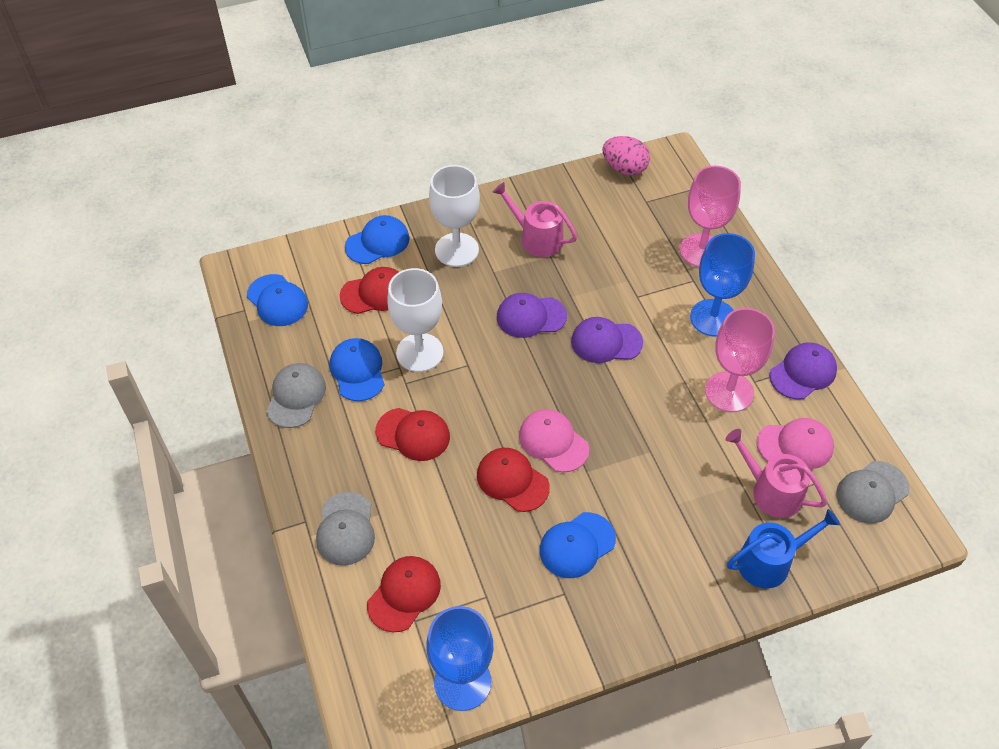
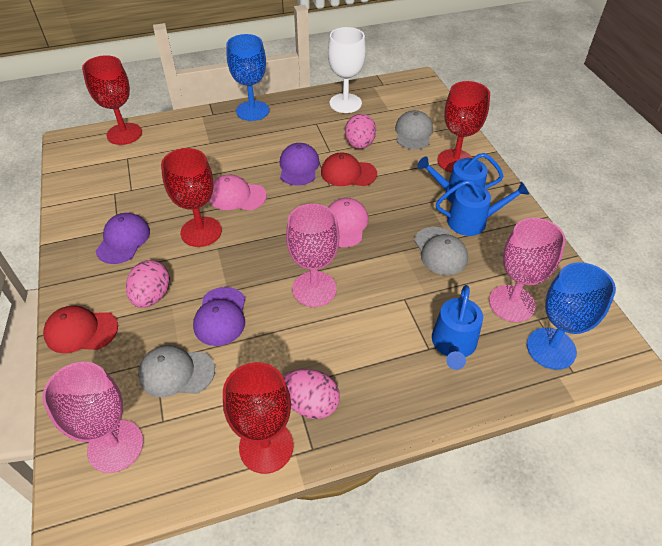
blue cap: 4 -> 0
blue watering can: 1 -> 3
pink egg: 1 -> 3
pink goblet: 2 -> 3
pink watering can: 2 -> 0
red cap: 4 -> 2
red goblet: 0 -> 4
white goblet: 2 -> 1

